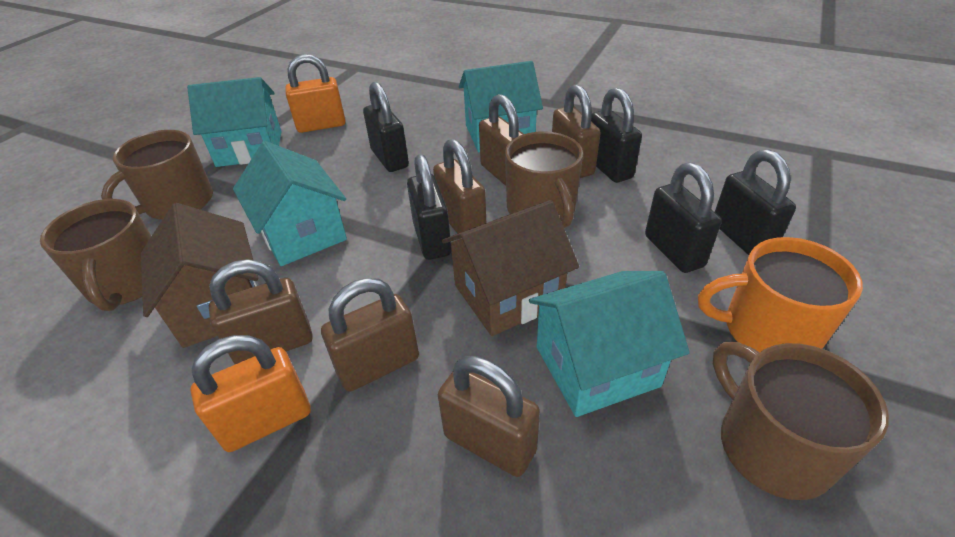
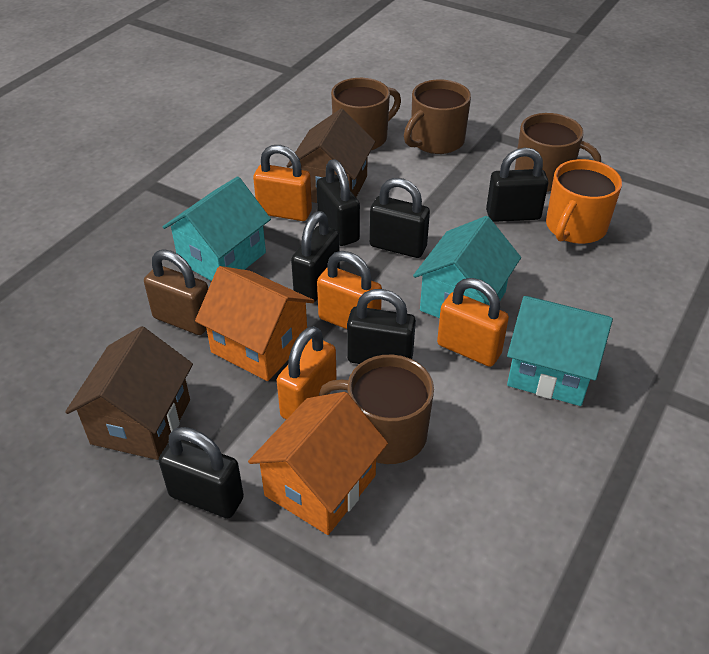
black padlock: 5 -> 6
brown padlock: 6 -> 1
orange house: 0 -> 2
orange padlock: 2 -> 4
turquoise house: 4 -> 3

